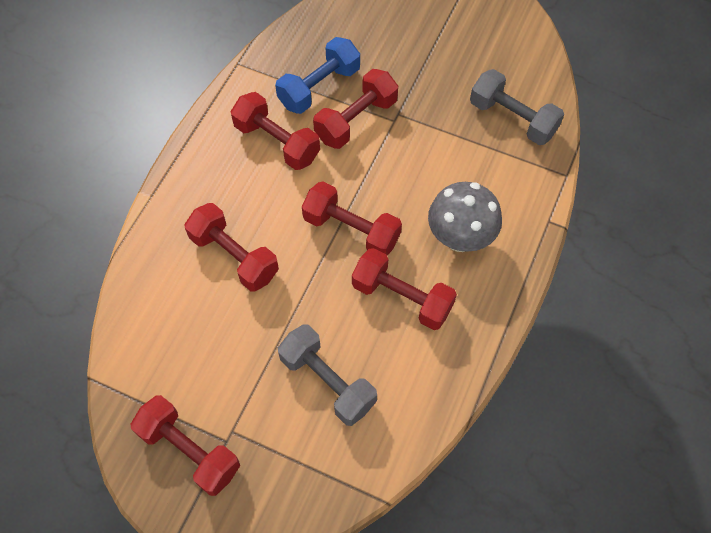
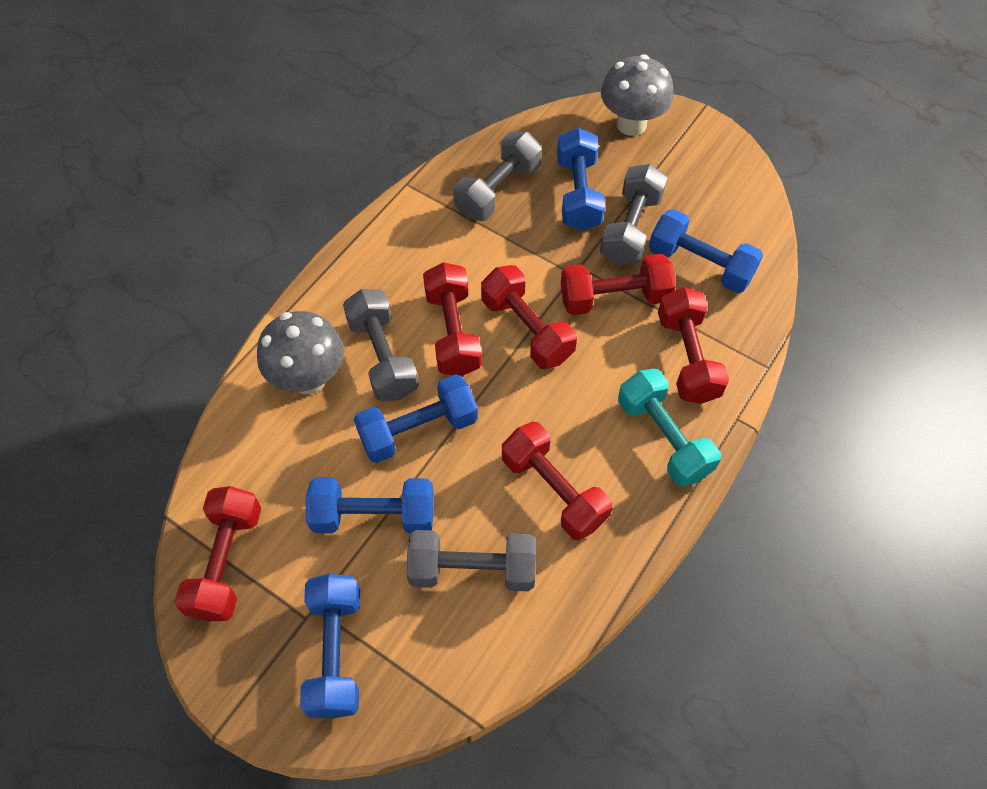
blue dumbbell: 1 -> 5
grey dumbbell: 2 -> 4
grey mushroom: 1 -> 2
turquoise dumbbell: 0 -> 1

